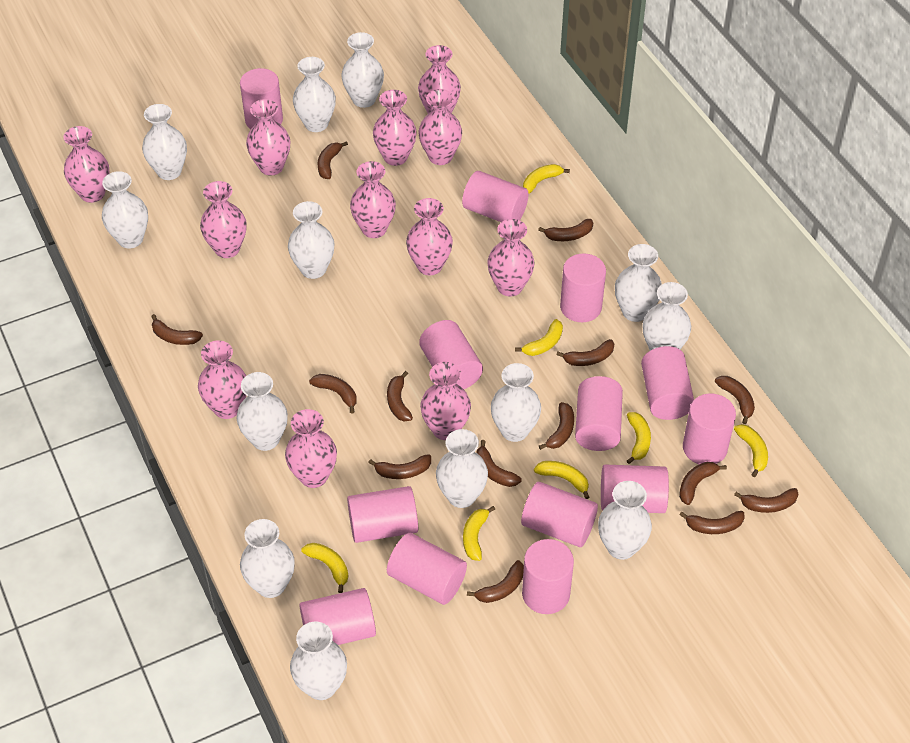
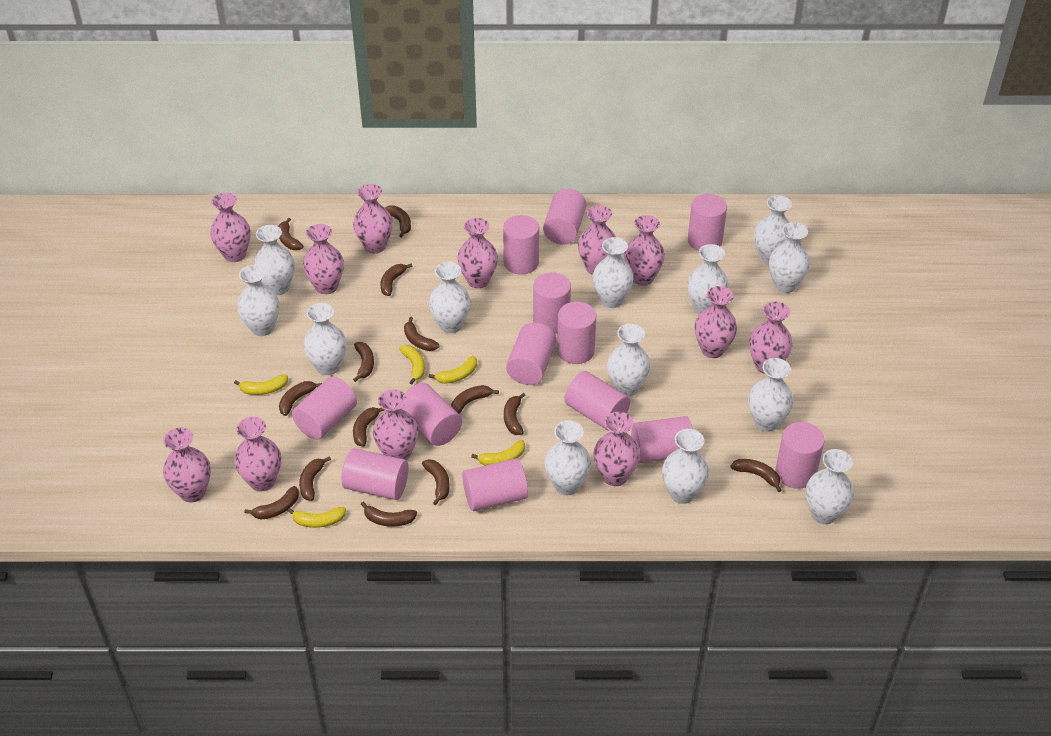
yellow banana: 7 -> 5

